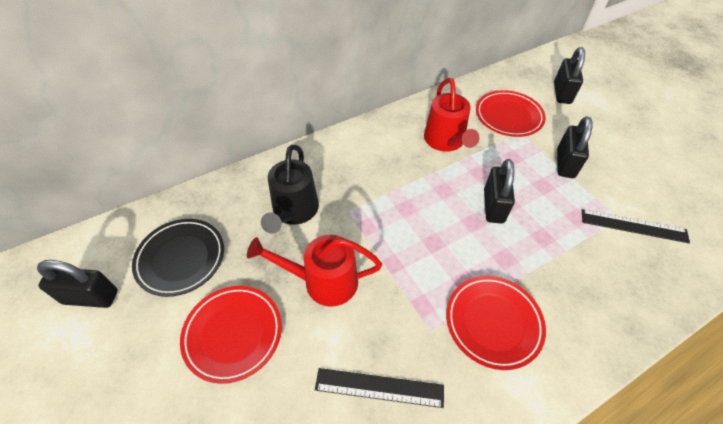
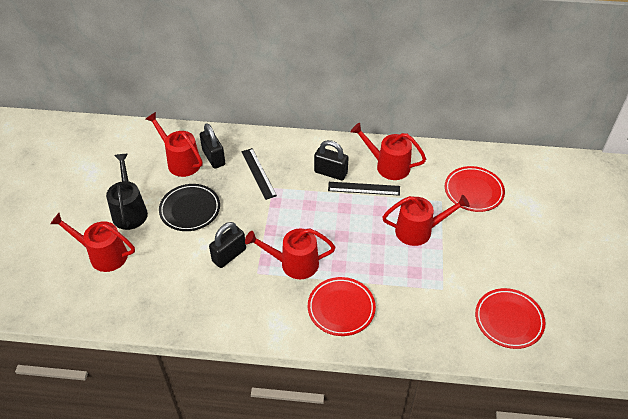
black padlock: 4 -> 3
red watering can: 2 -> 5

